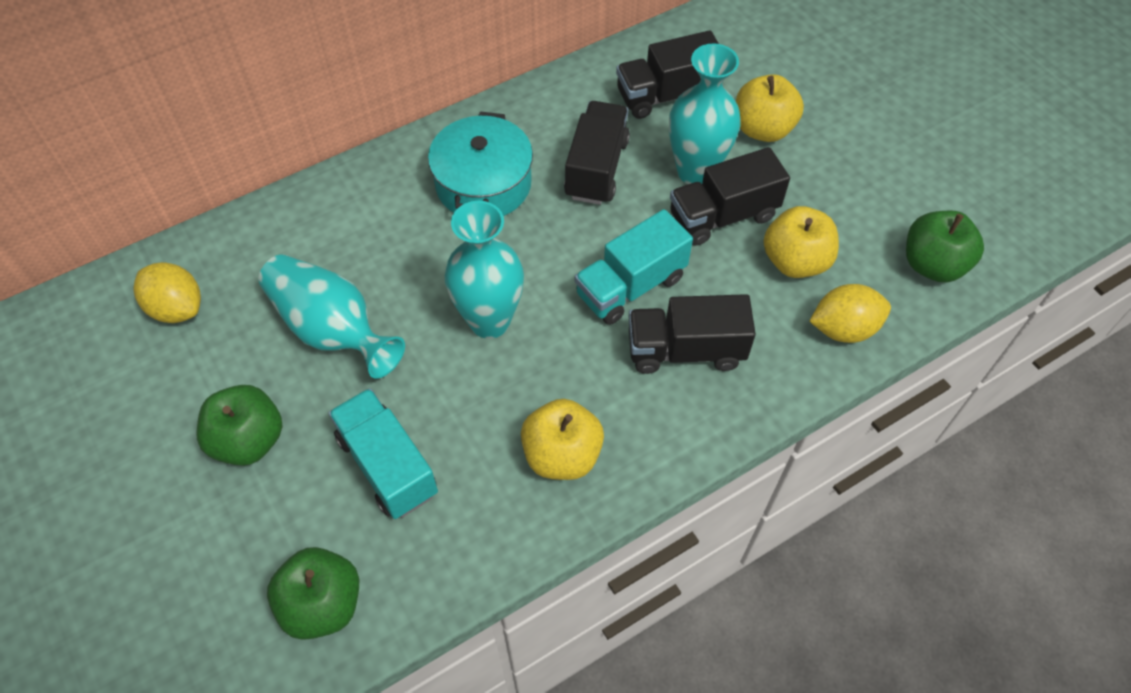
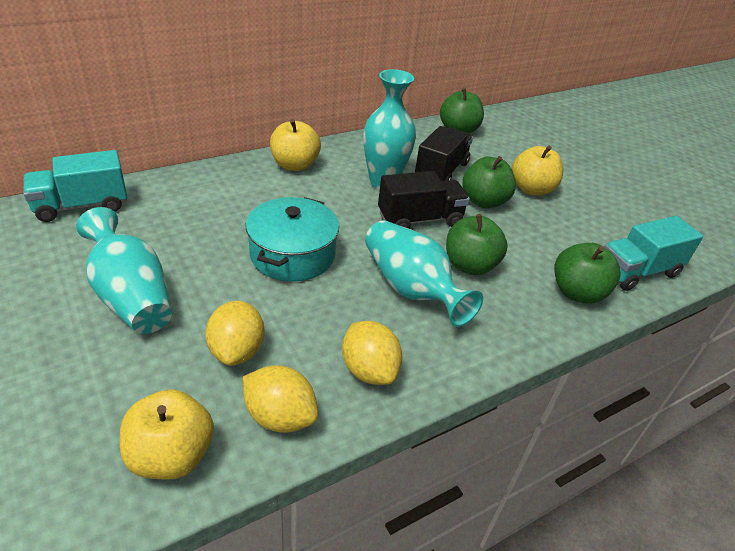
black truck: 4 -> 2
green apple: 3 -> 4
yellow lemon: 2 -> 3

